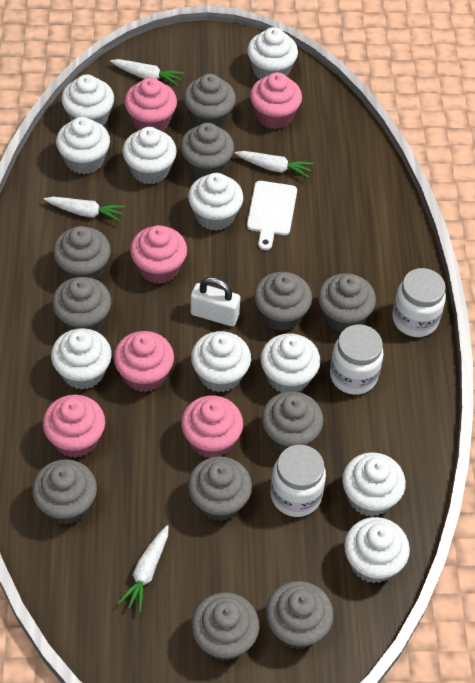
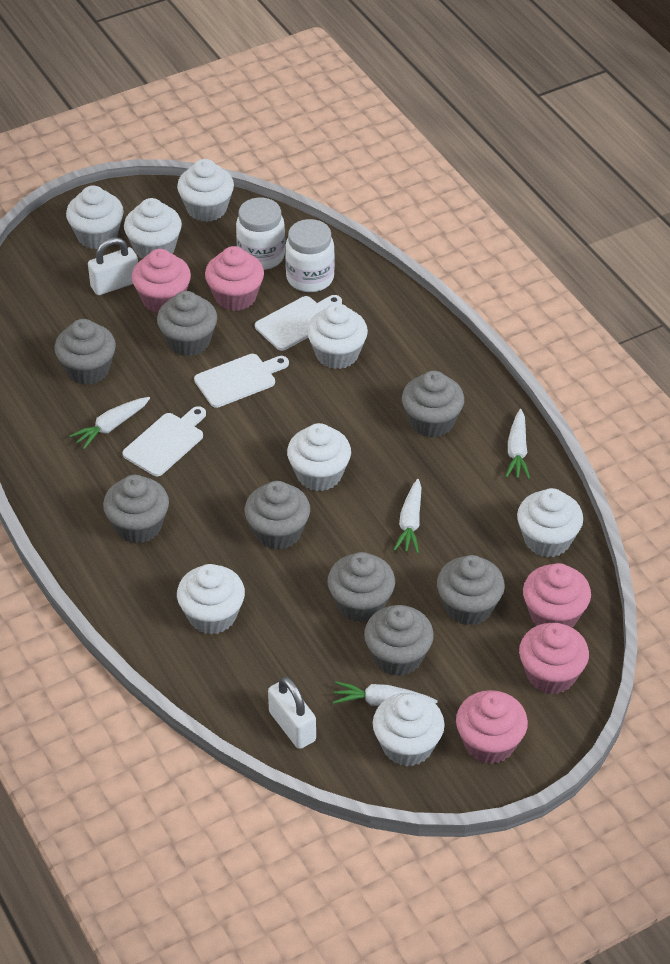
grey cupcake: 11 -> 8
pink cupcake: 6 -> 5
white cupcake: 10 -> 8
white cutting board: 1 -> 3
white jar: 3 -> 2
white padlock: 1 -> 2

